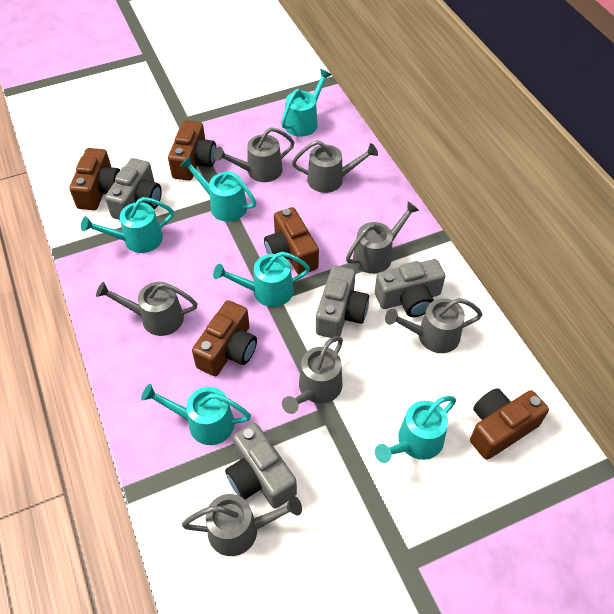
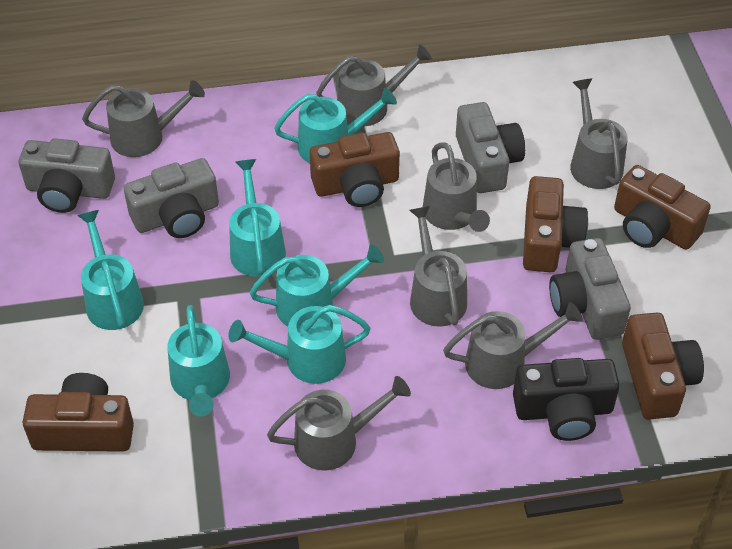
black camera: 0 -> 1

